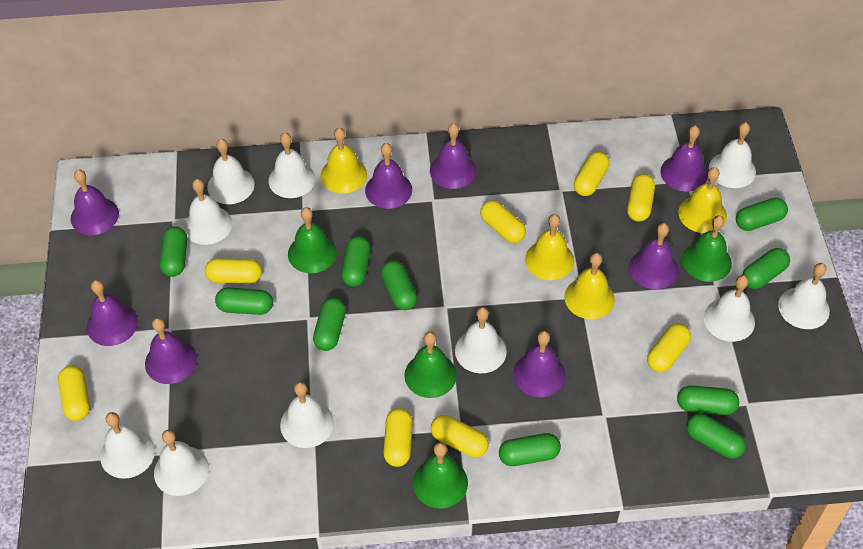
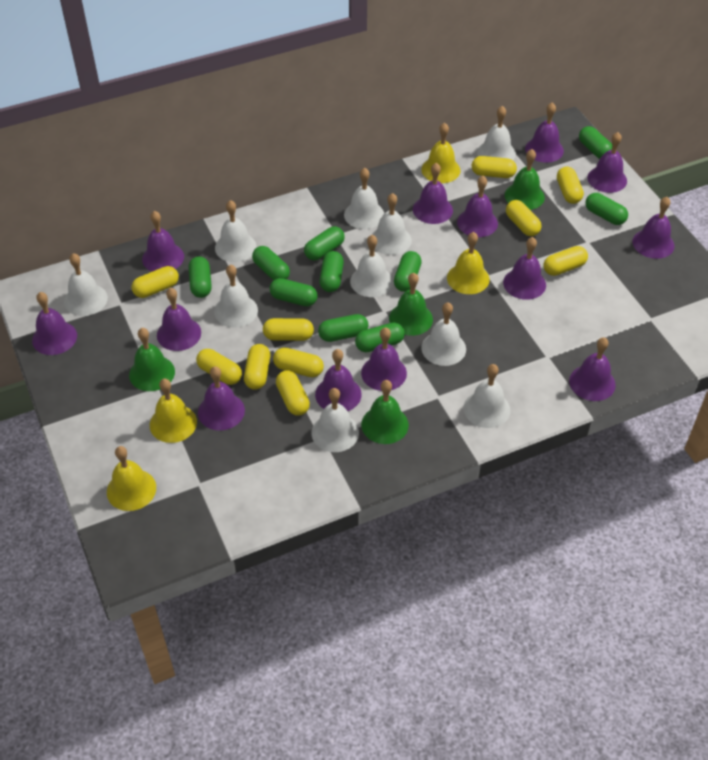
purple bell: 8 -> 13
yellow capsule: 8 -> 10

